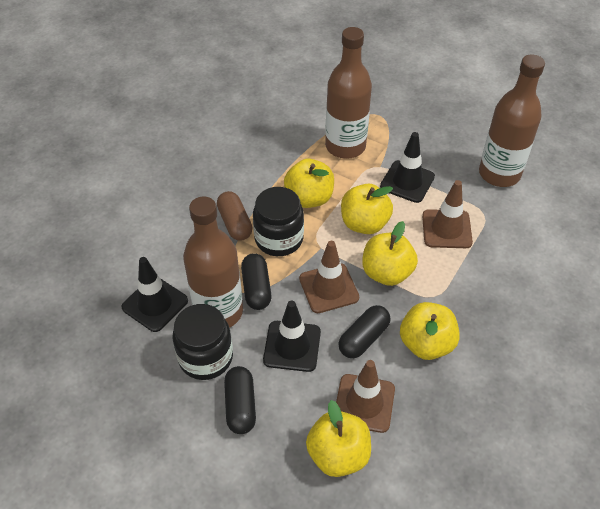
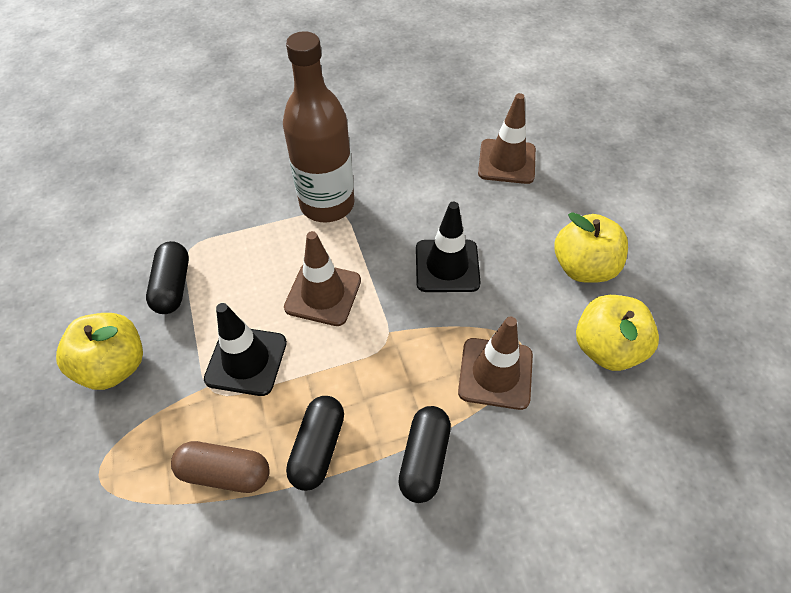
black jar: 2 -> 0
black traffic cone: 3 -> 2
brown bottle: 3 -> 1
yellow apple: 5 -> 3

